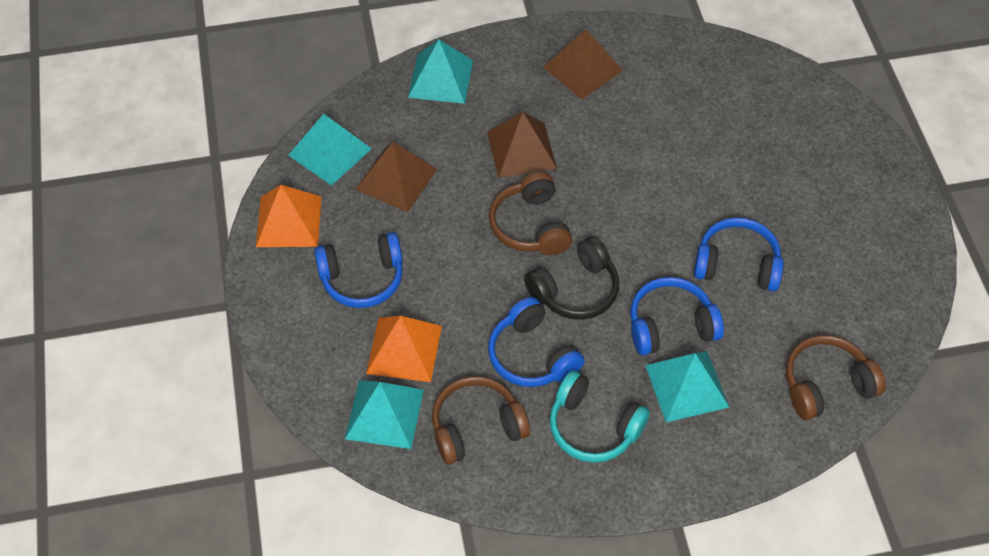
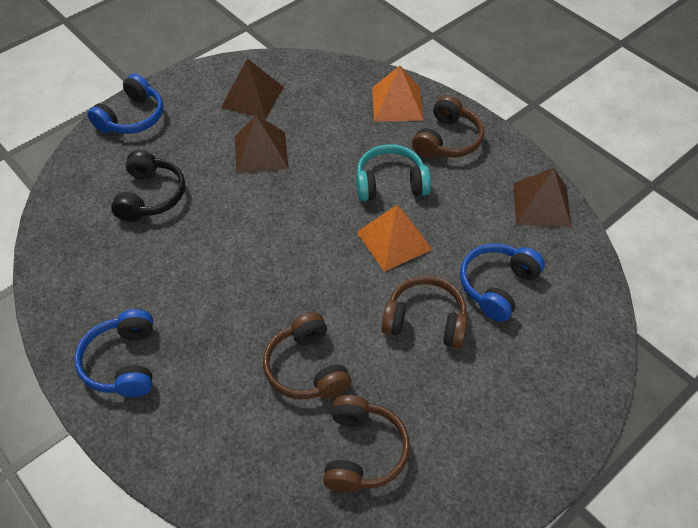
blue headphones: 4 -> 3
brown headphones: 3 -> 4
turquoise pyramid: 4 -> 0

